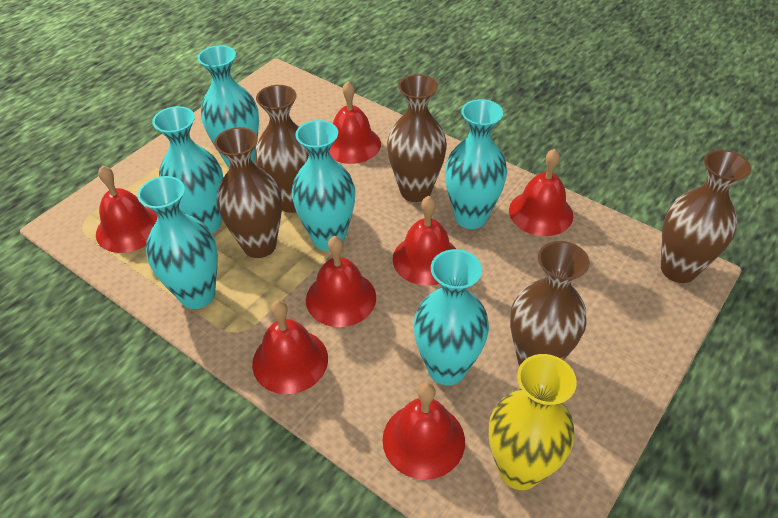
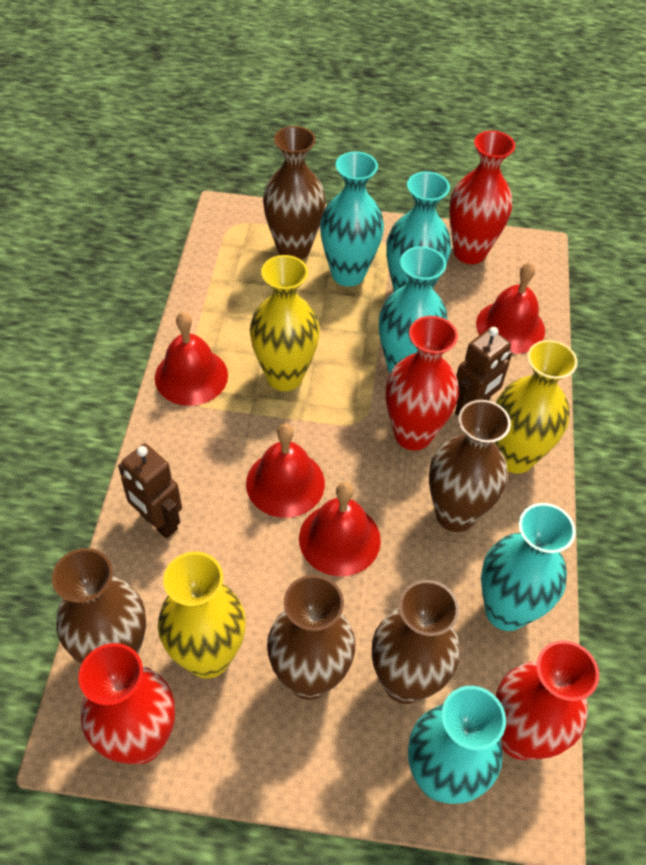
brown robot: 0 -> 2
red bell: 7 -> 4
red vase: 0 -> 4
turquoise vase: 6 -> 5
yellow vase: 1 -> 3

